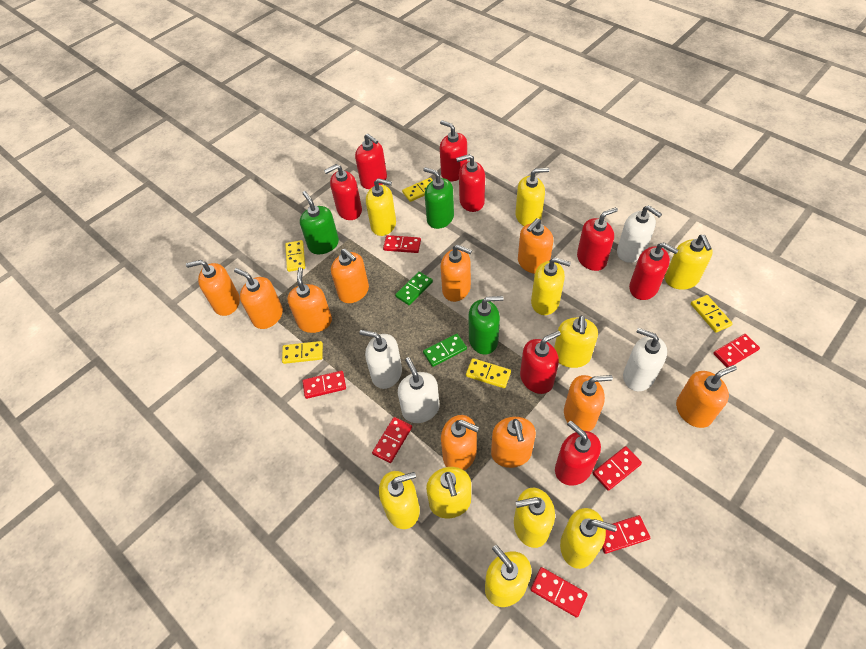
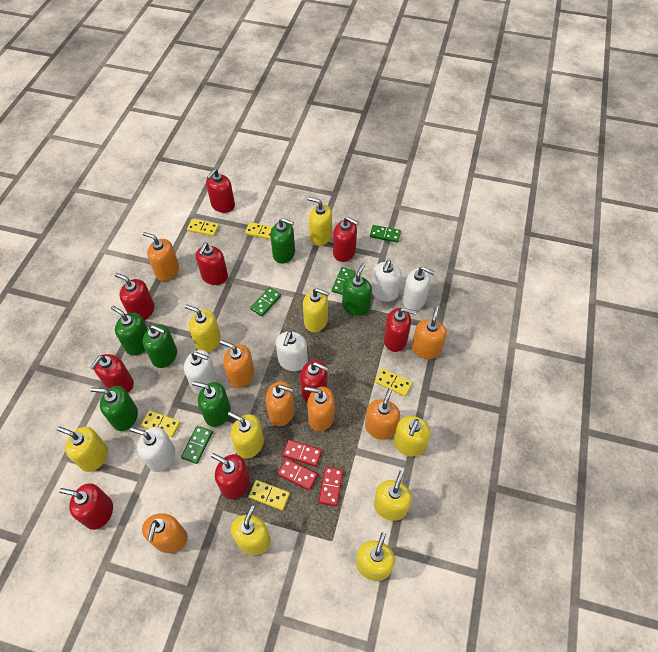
green domino: 2 -> 4
green soap dispenser: 3 -> 6
orange soap dispenser: 10 -> 7
red domino: 7 -> 3
red soap dispenser: 8 -> 9
white soap dispenser: 4 -> 5
yellow soap dispenser: 10 -> 9

